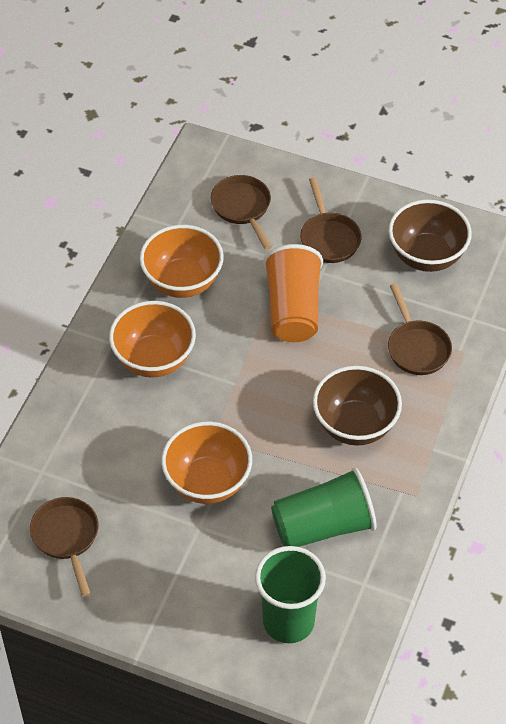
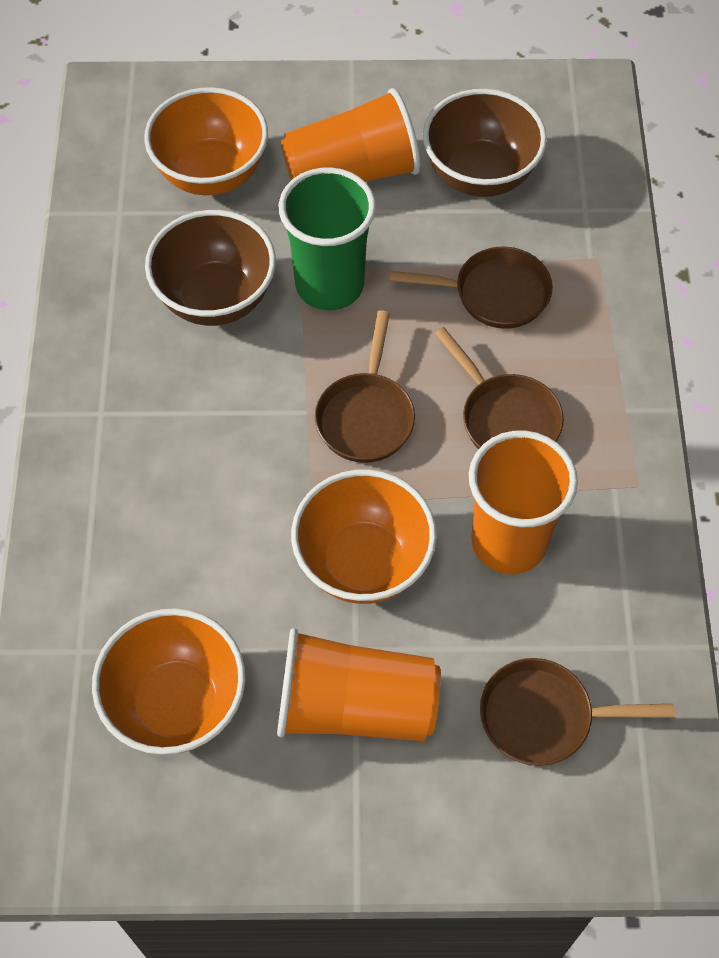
green cup: 2 -> 1
orange cup: 1 -> 3

